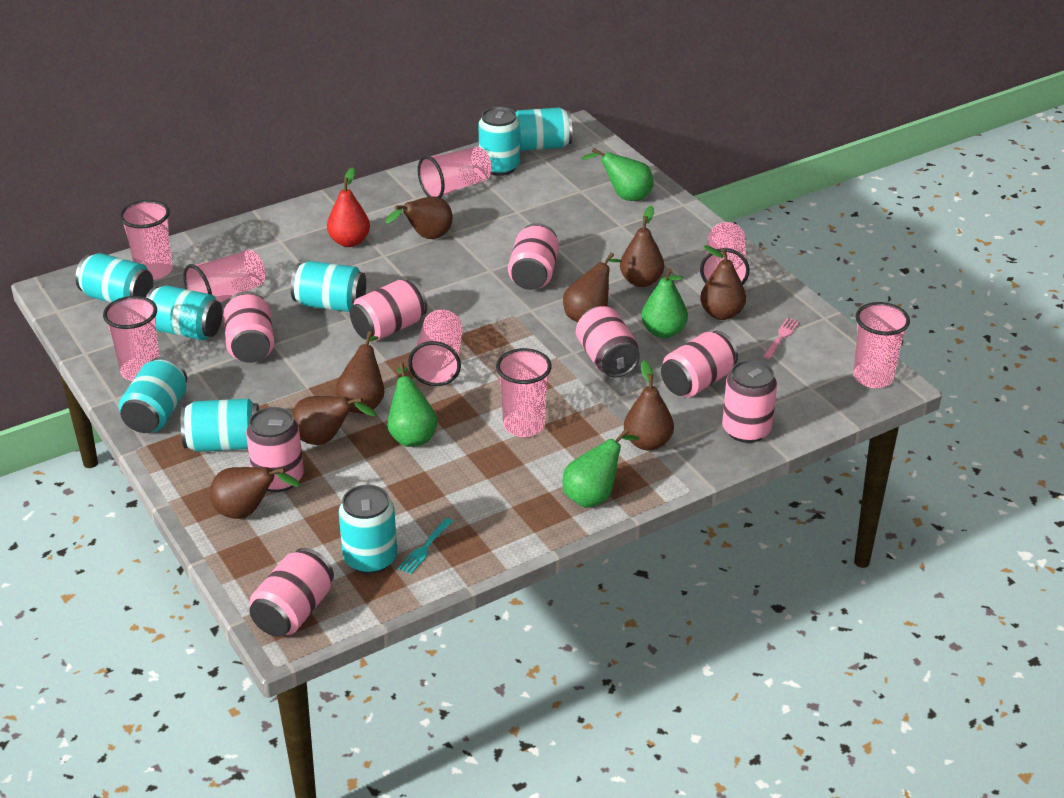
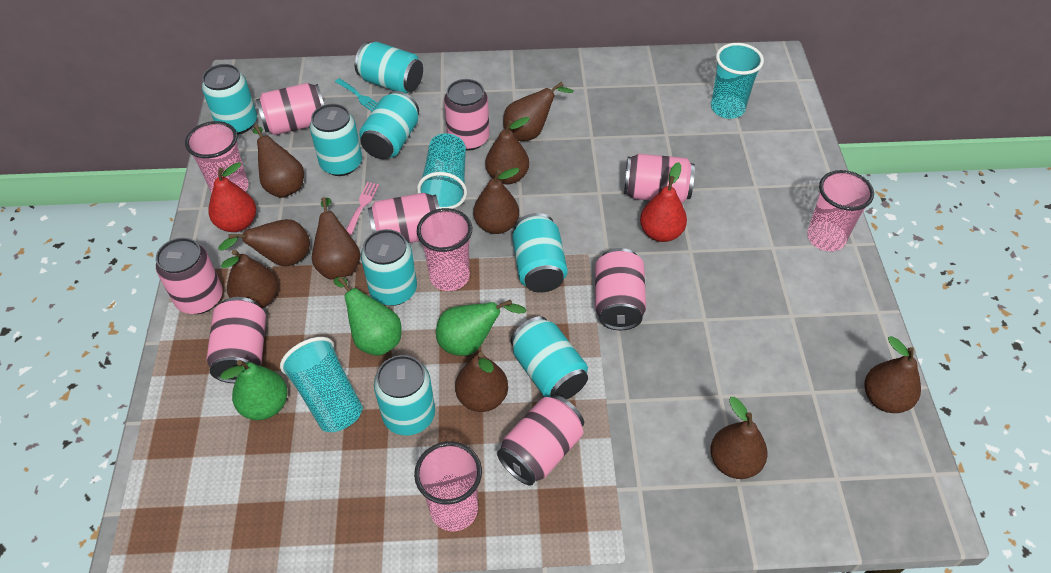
brown pear: 8 -> 10
green pear: 4 -> 3
pink cup: 8 -> 4
red pear: 1 -> 2
turquoise cup: 0 -> 3

